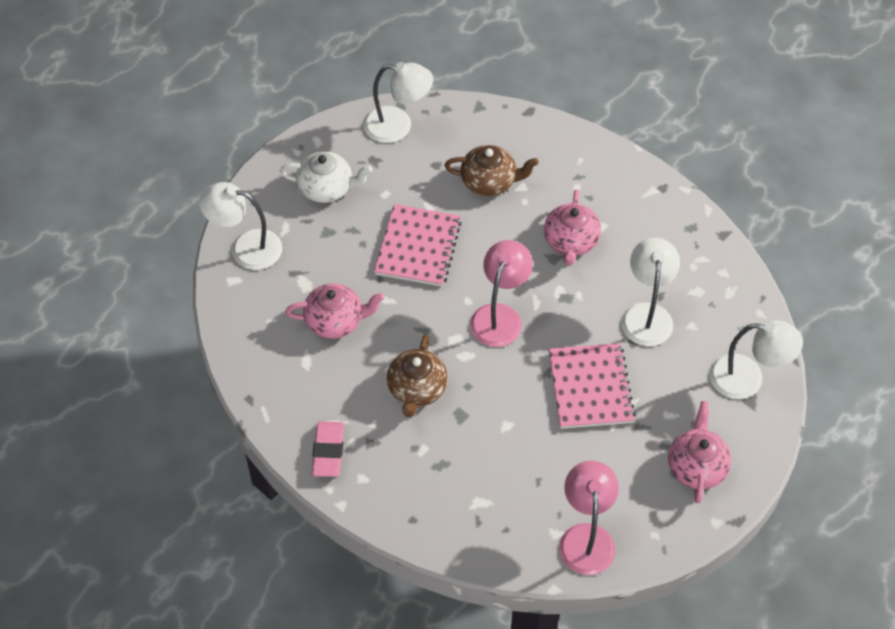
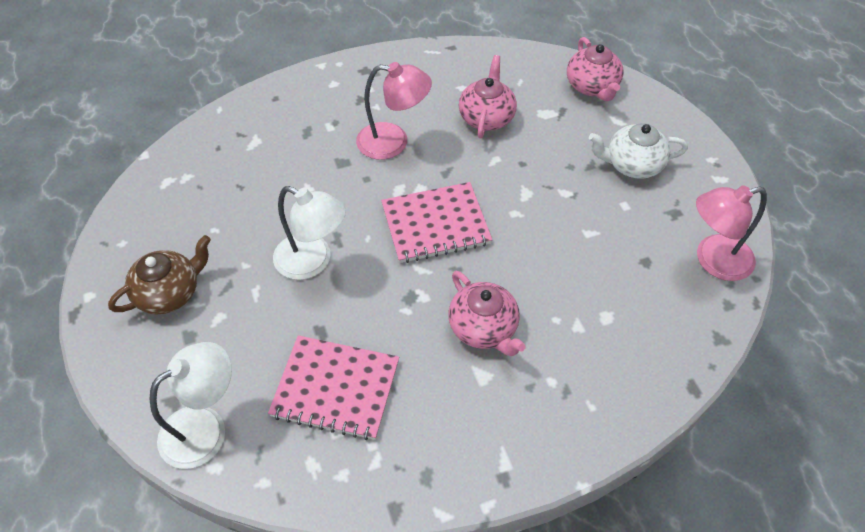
brown teapot: 2 -> 1
pink eraser: 1 -> 0
white lamp: 4 -> 2

